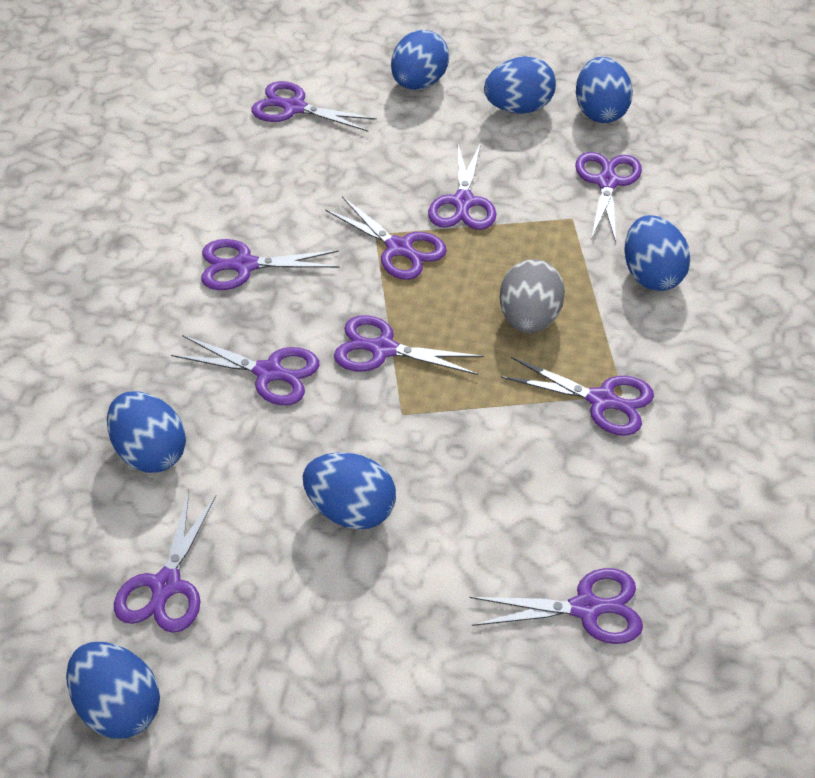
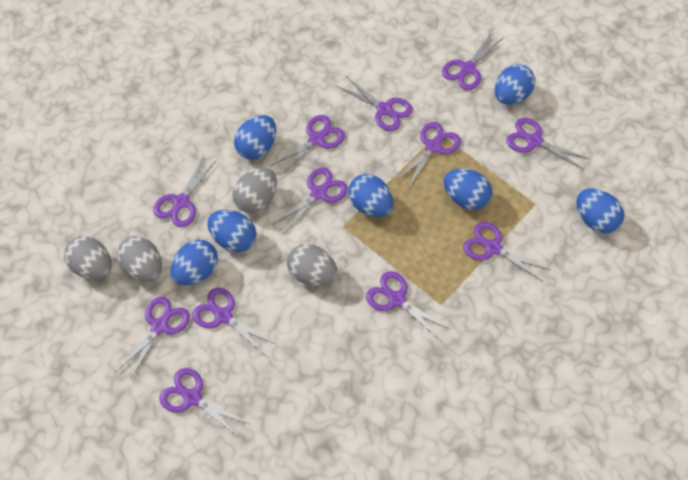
grey egg: 1 -> 4
purple scissors: 10 -> 12

